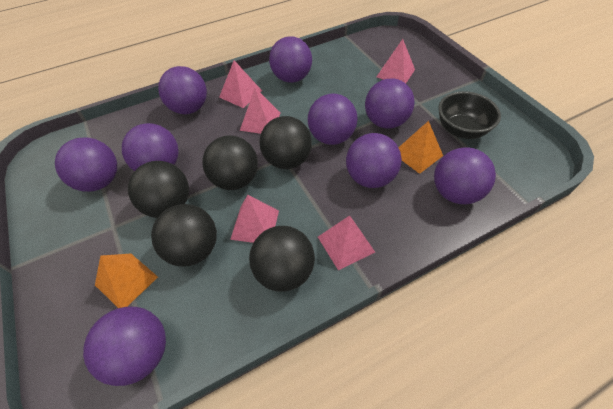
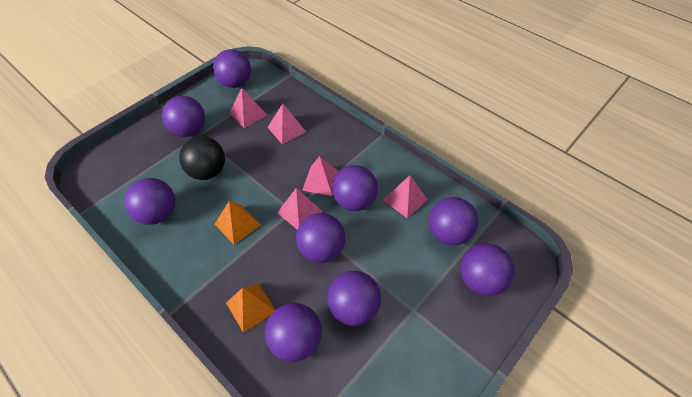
black ball: 5 -> 1
black bowl: 1 -> 0

